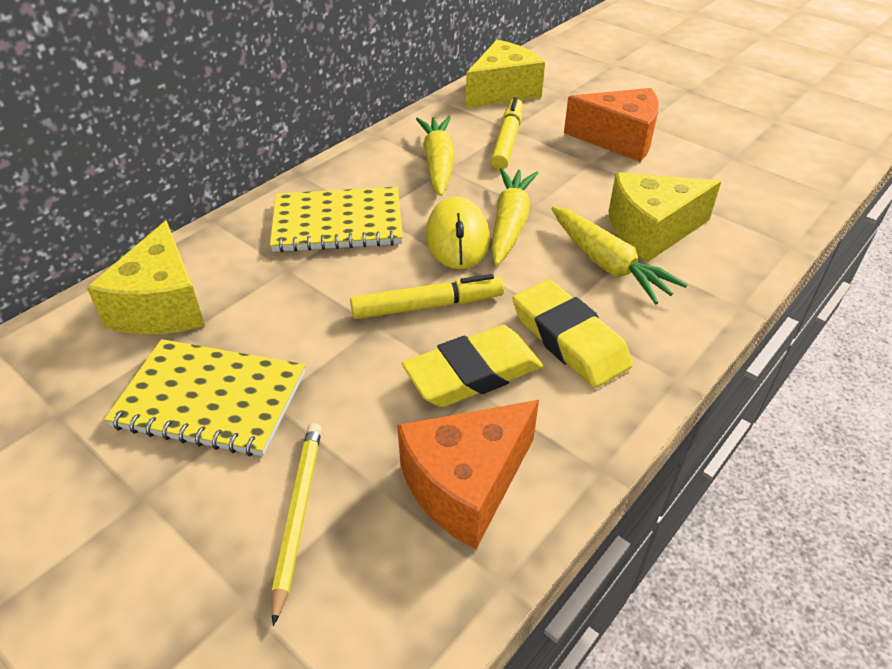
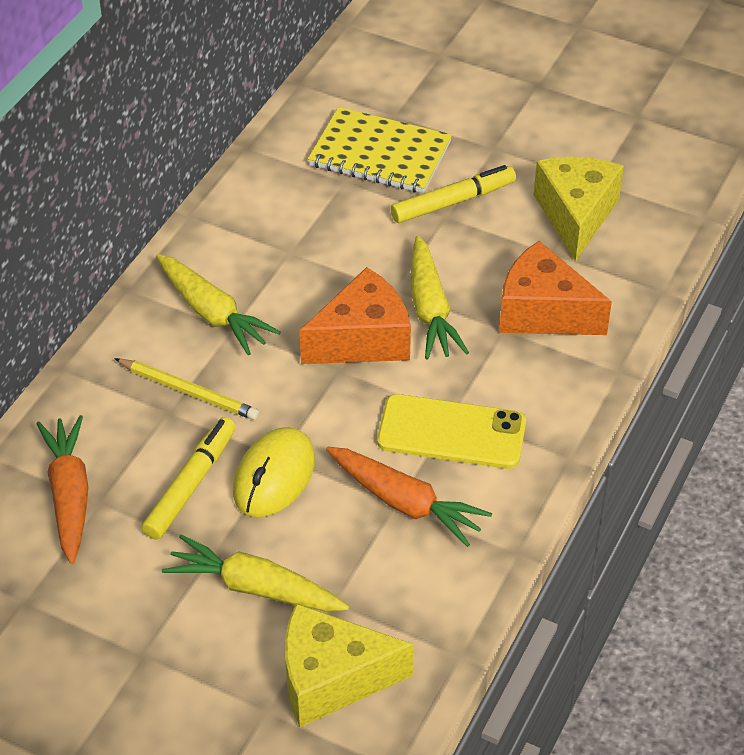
orange carrot: 0 -> 2
yellow cheese: 3 -> 2
yellow eraser: 2 -> 0
yellow notebook: 2 -> 1
yellow phone: 0 -> 1

